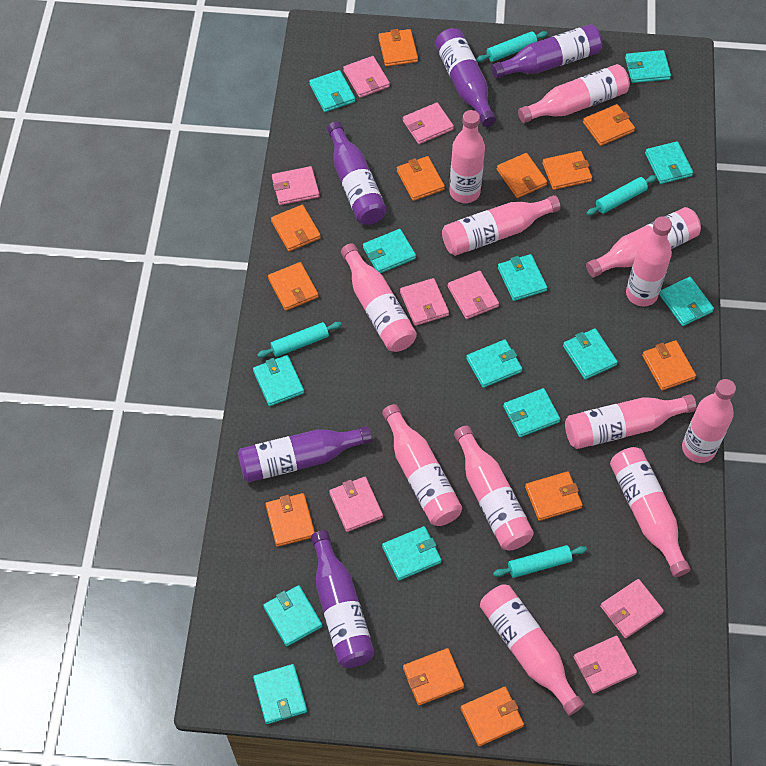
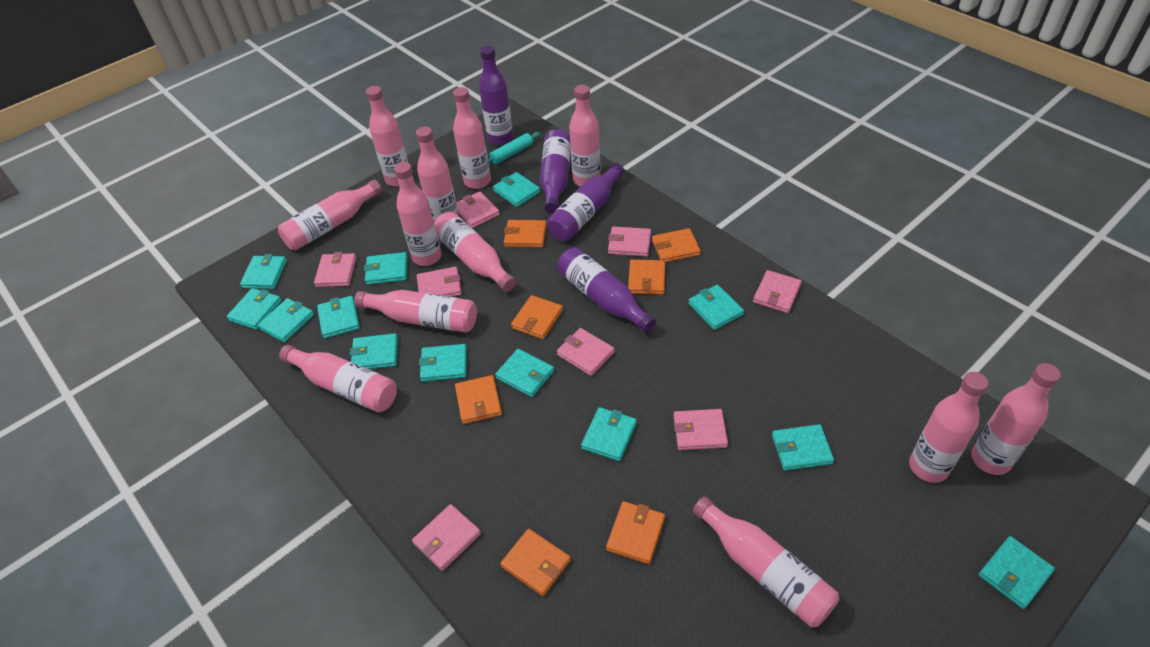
orange wallet: 12 -> 7
purple bottle: 5 -> 4
turquoise rolling pin: 4 -> 1

